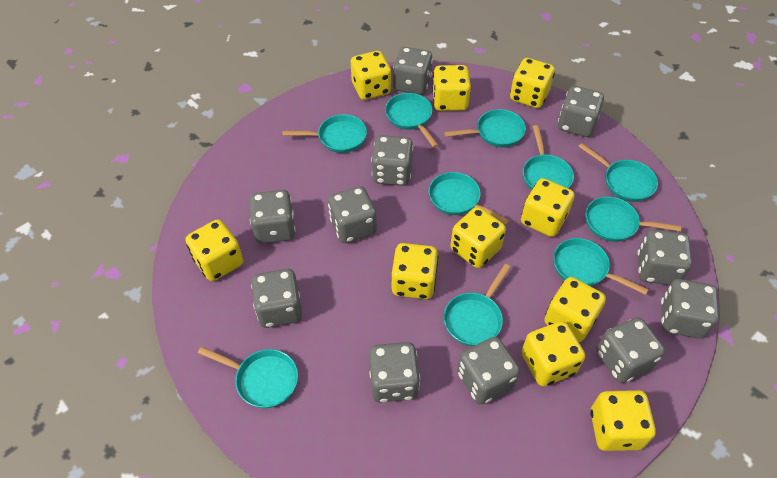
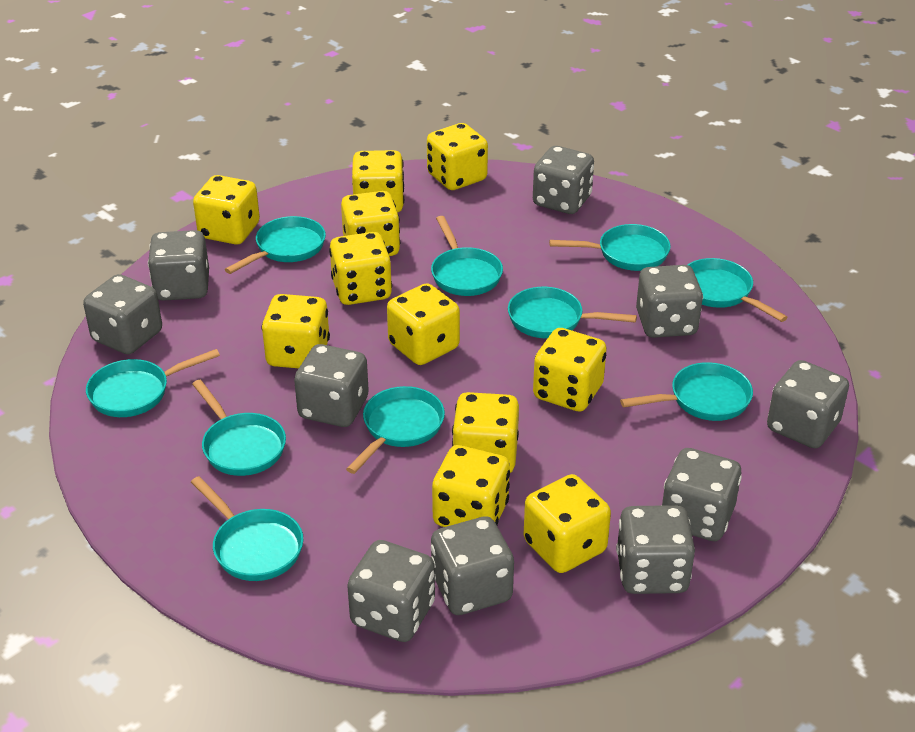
grey dice: 11 -> 10
yellow dice: 10 -> 11

